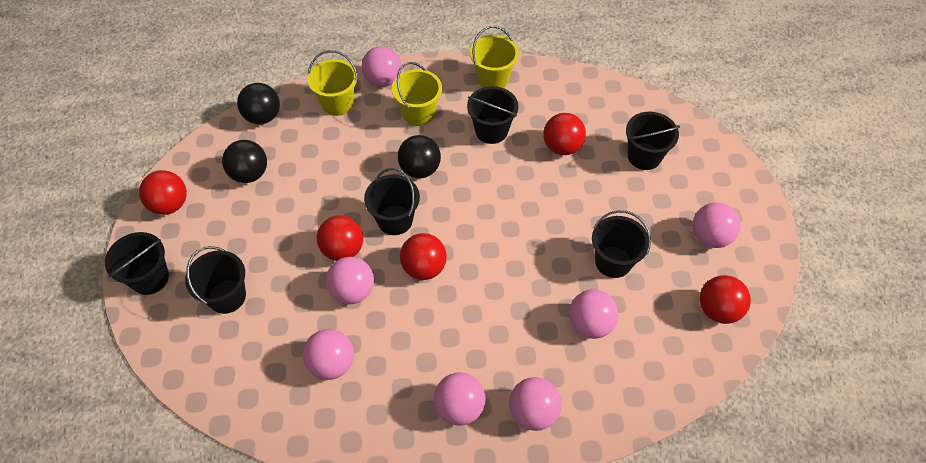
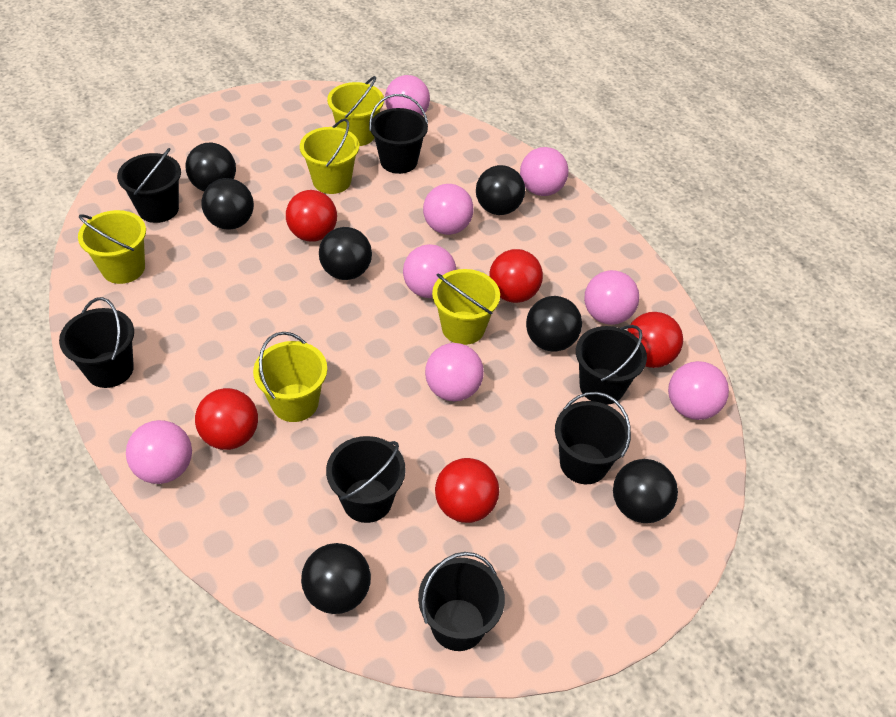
black ball: 3 -> 7
black bucket: 6 -> 7
pink ball: 7 -> 8
yellow bucket: 3 -> 5

